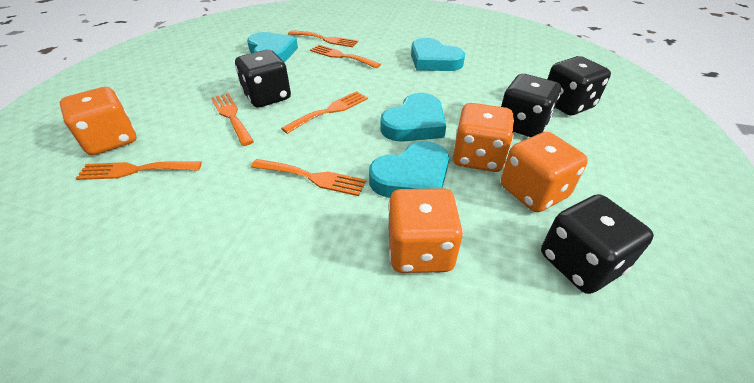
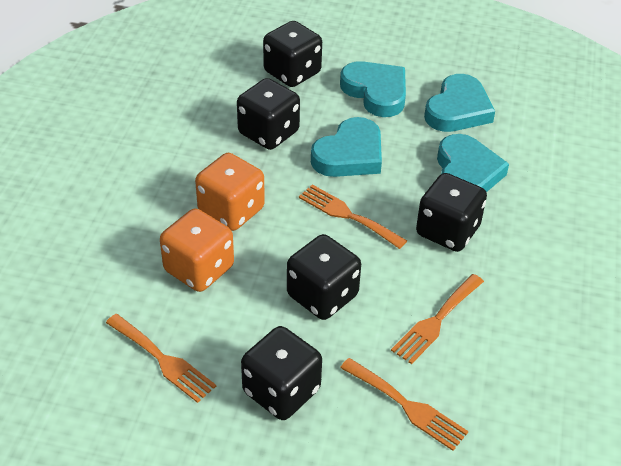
black dice: 4 -> 5
orange dice: 4 -> 2
orange fork: 6 -> 4

